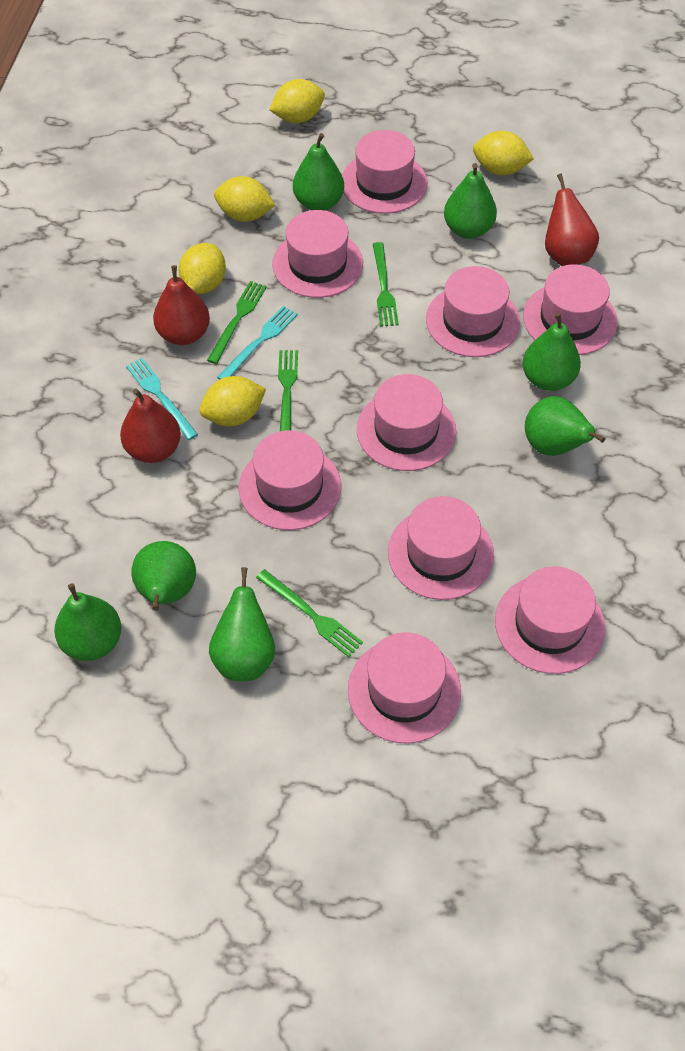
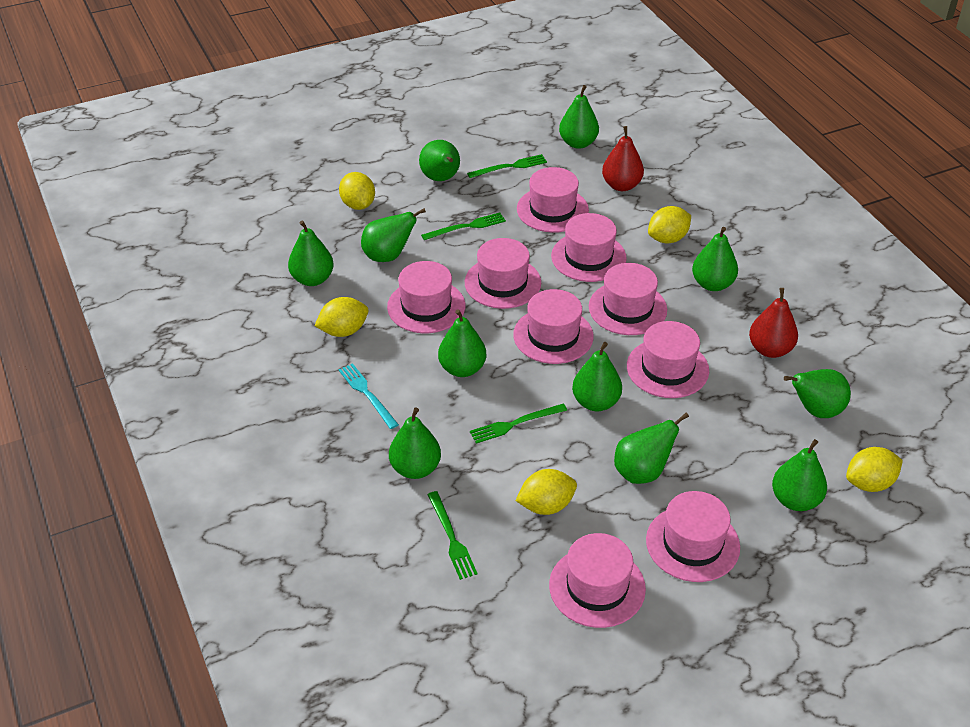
green pear: 7 -> 11
red pear: 3 -> 2
turquoise fork: 2 -> 1

